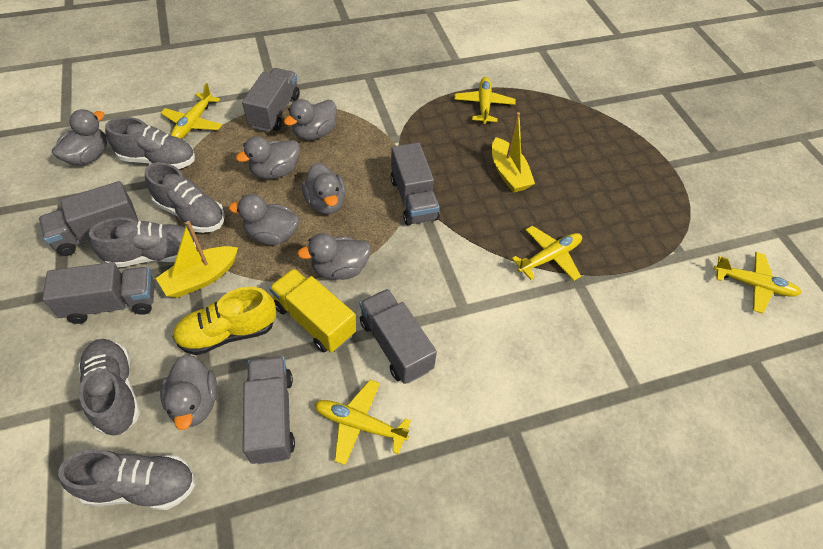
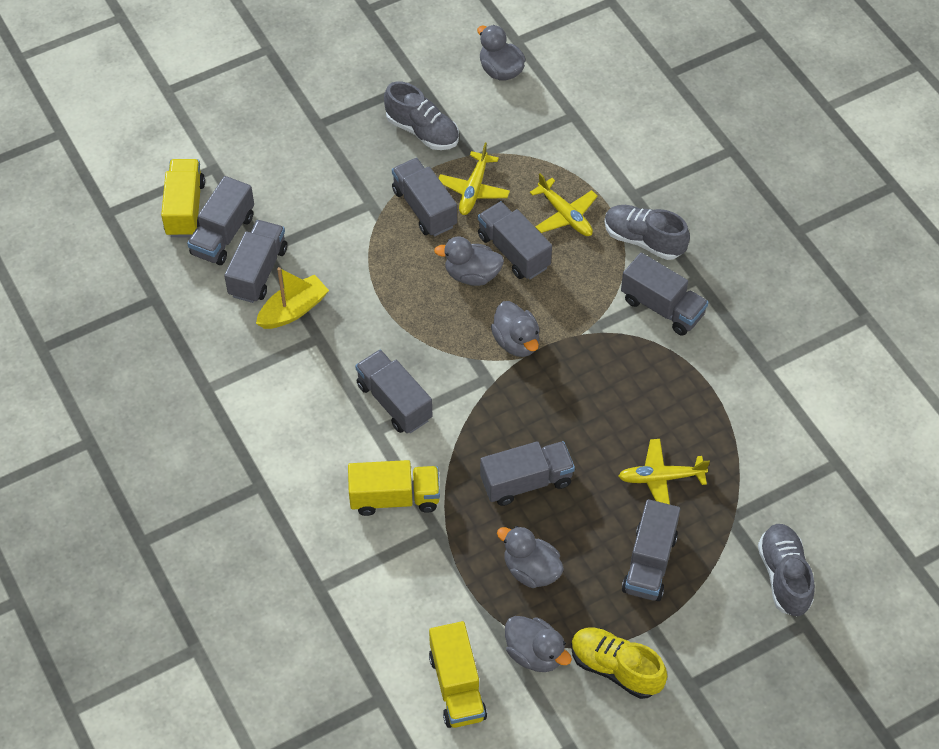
grey duck: 7 -> 5
grey shoe: 5 -> 3
grey truck: 6 -> 8
yellow boat: 2 -> 1
yellow plane: 5 -> 3
yellow truck: 1 -> 3

